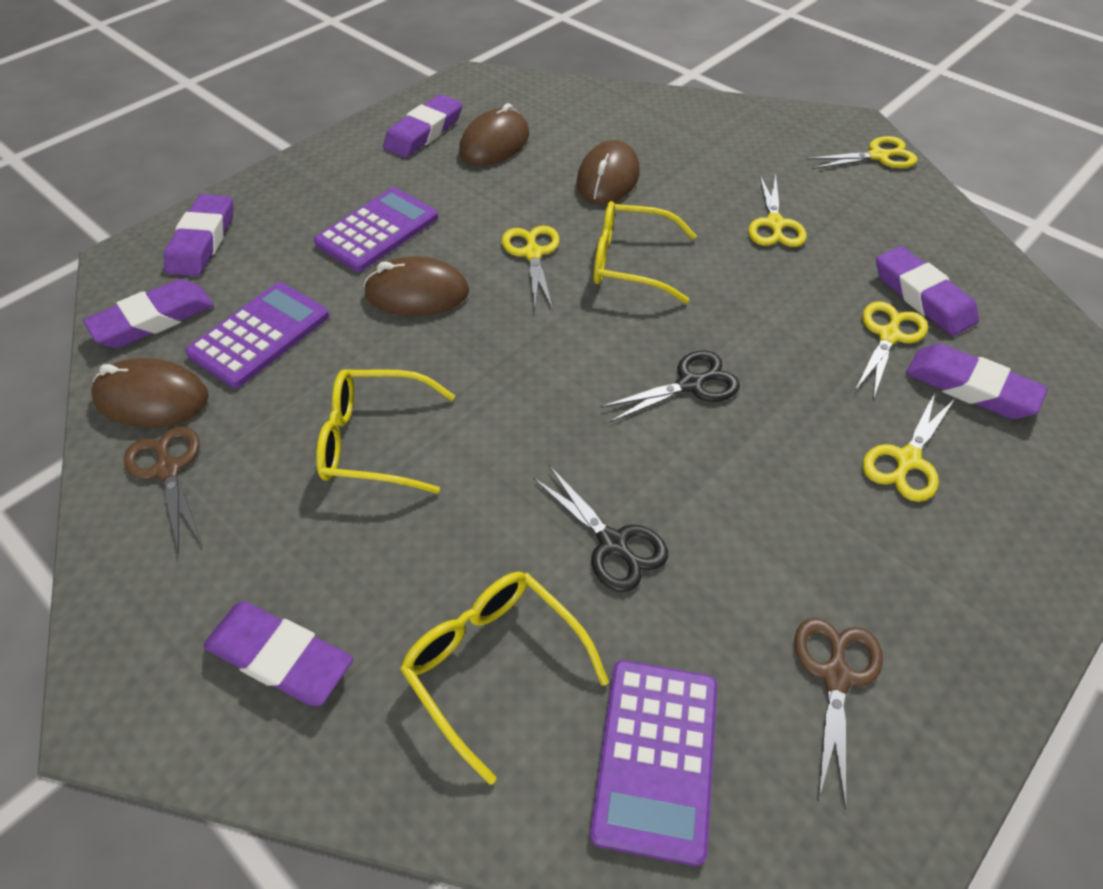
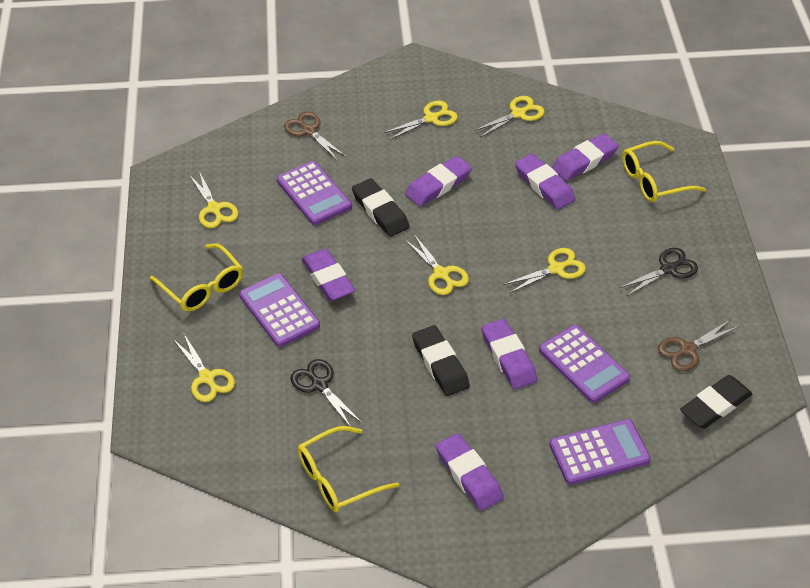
black eraser: 0 -> 3
brown mouse: 4 -> 0
purple calculator: 3 -> 4
yellow scissors: 5 -> 6

